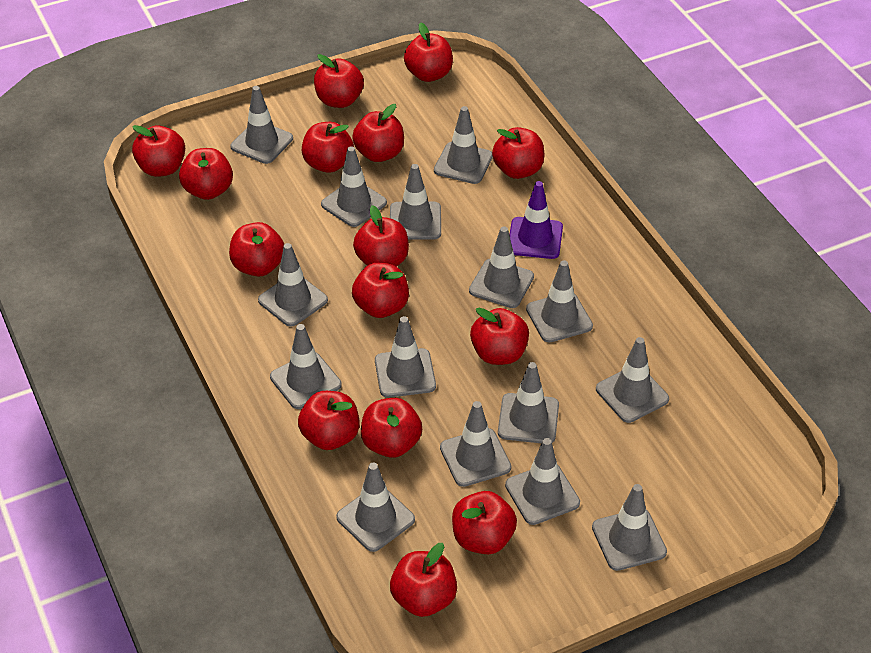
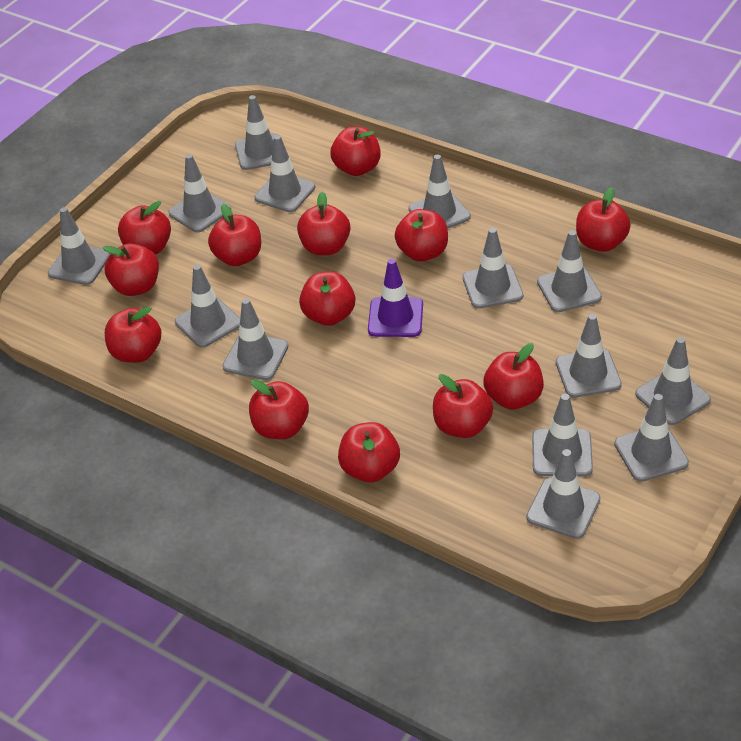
grey traffic cone: 15 -> 14
red apple: 15 -> 13

